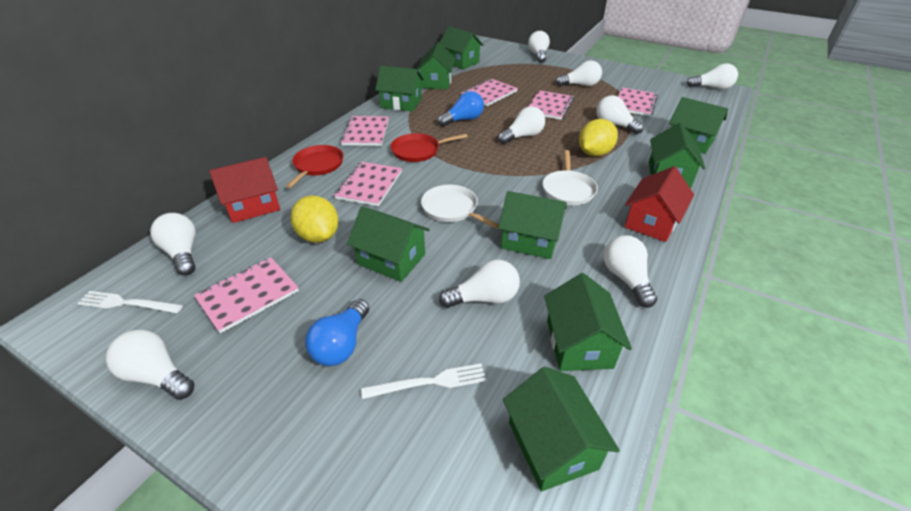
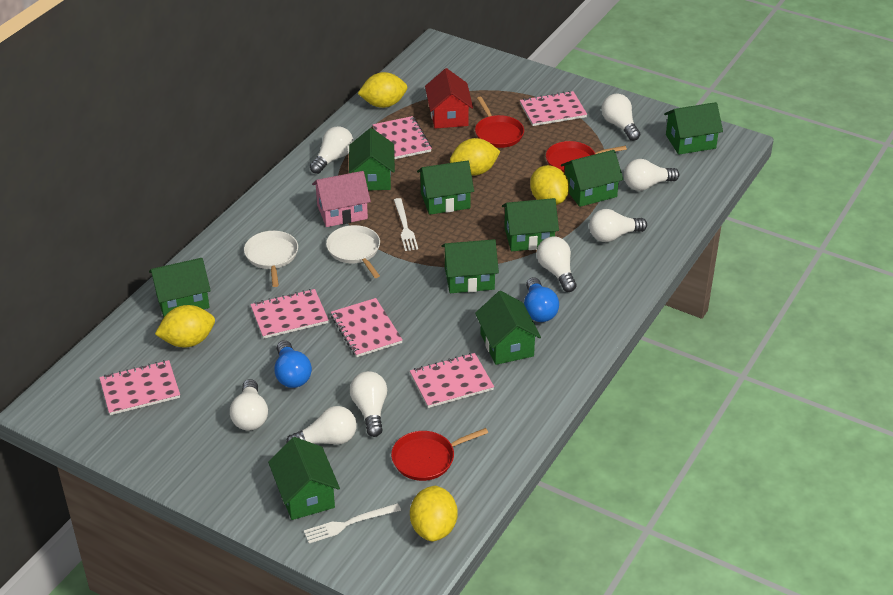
pink house: 0 -> 1
red house: 2 -> 1
red pan: 2 -> 3
white light bulb: 9 -> 8
yellow lemon: 2 -> 5

